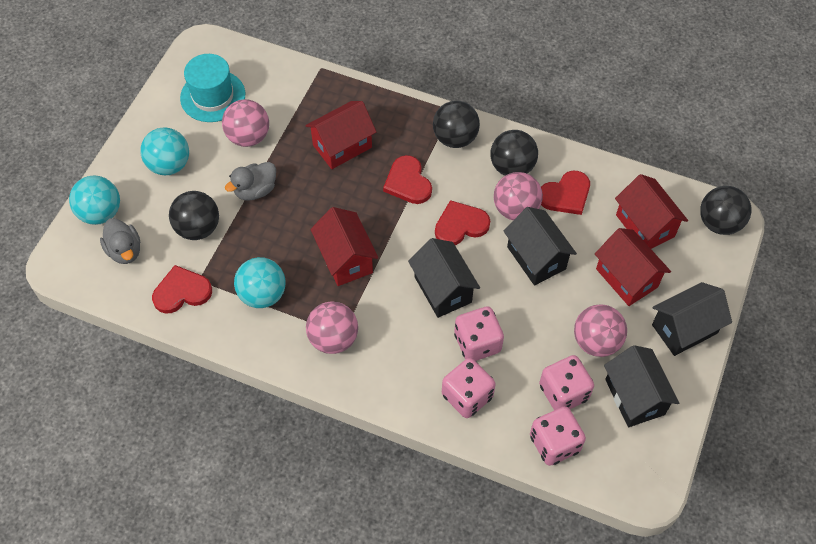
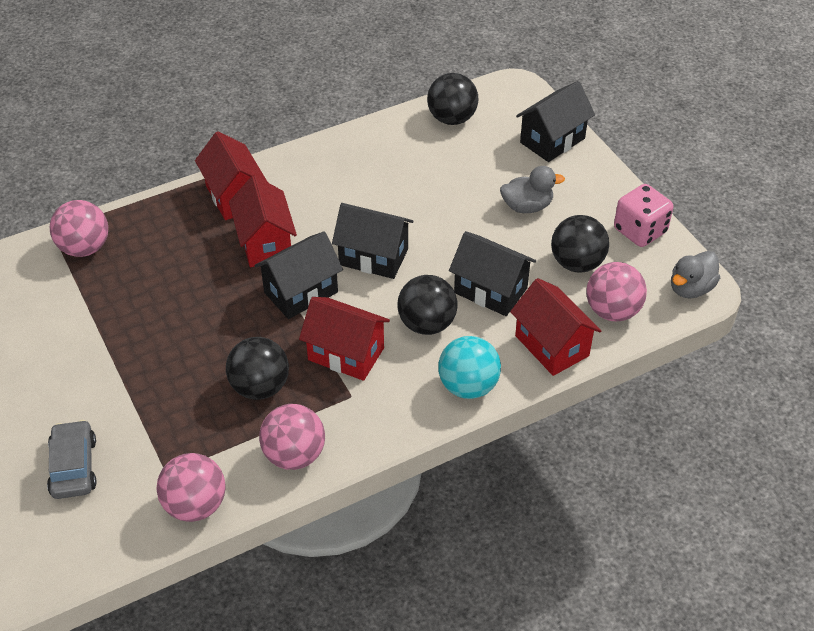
grey car: 0 -> 1
pink dice: 4 -> 1
red heart: 4 -> 0
turquoise ball: 3 -> 1
turquoise hat: 1 -> 0

